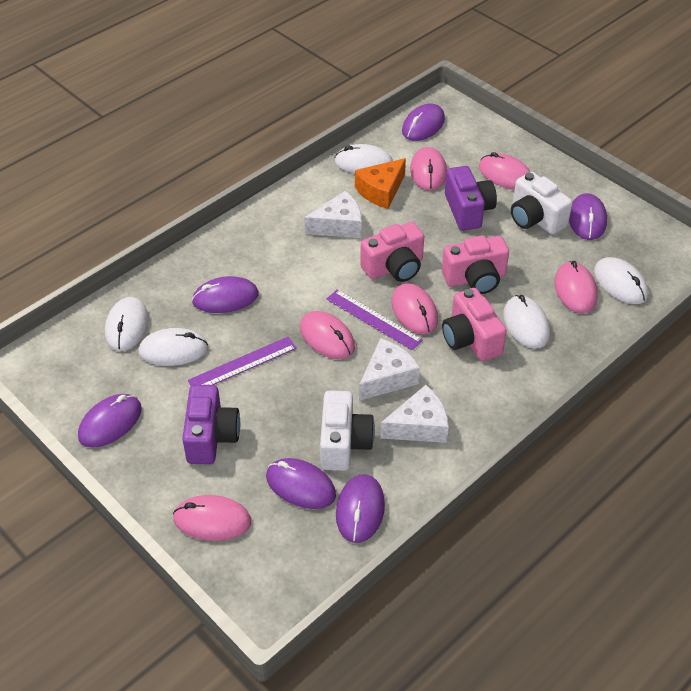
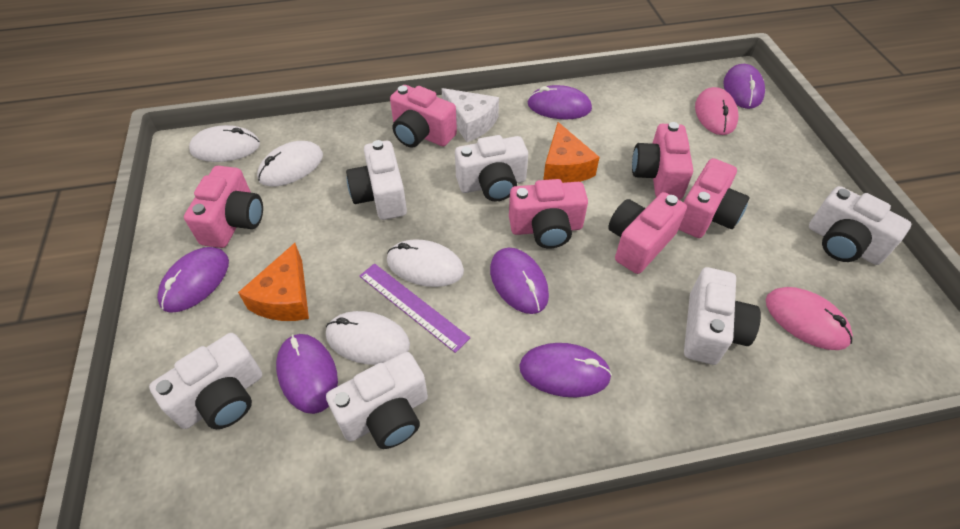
orange cheese: 1 -> 2
pink camera: 3 -> 6
pink mouse: 6 -> 2
purple camera: 2 -> 0
purple ruler: 2 -> 1
white camera: 2 -> 6
white cheese: 3 -> 1
white mouse: 5 -> 4

